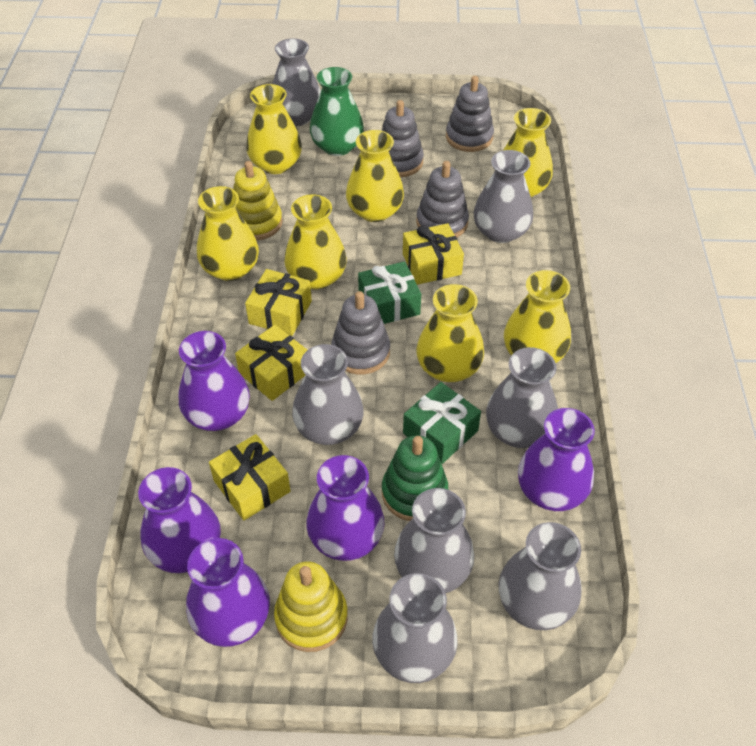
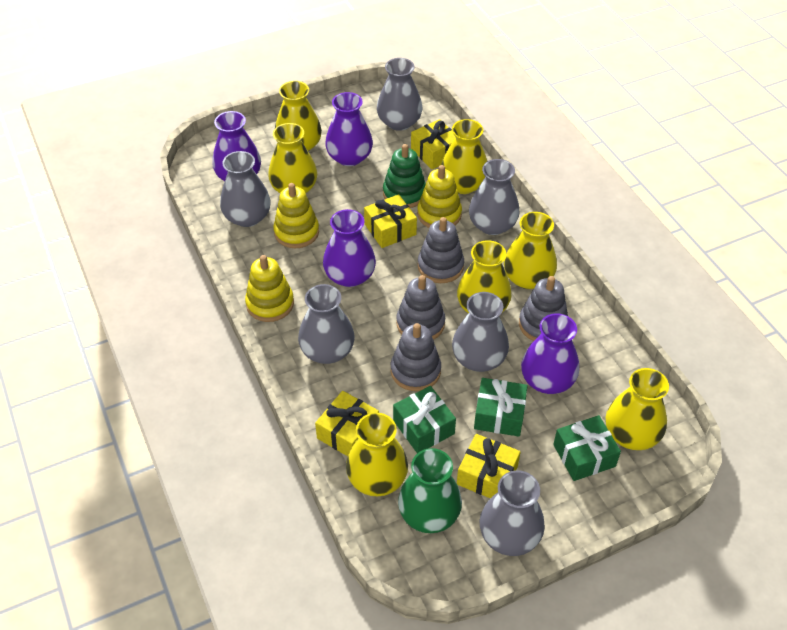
green gift: 2 -> 3
grey vase: 7 -> 6
purple vase: 5 -> 4
yellow stacking toy: 2 -> 3

